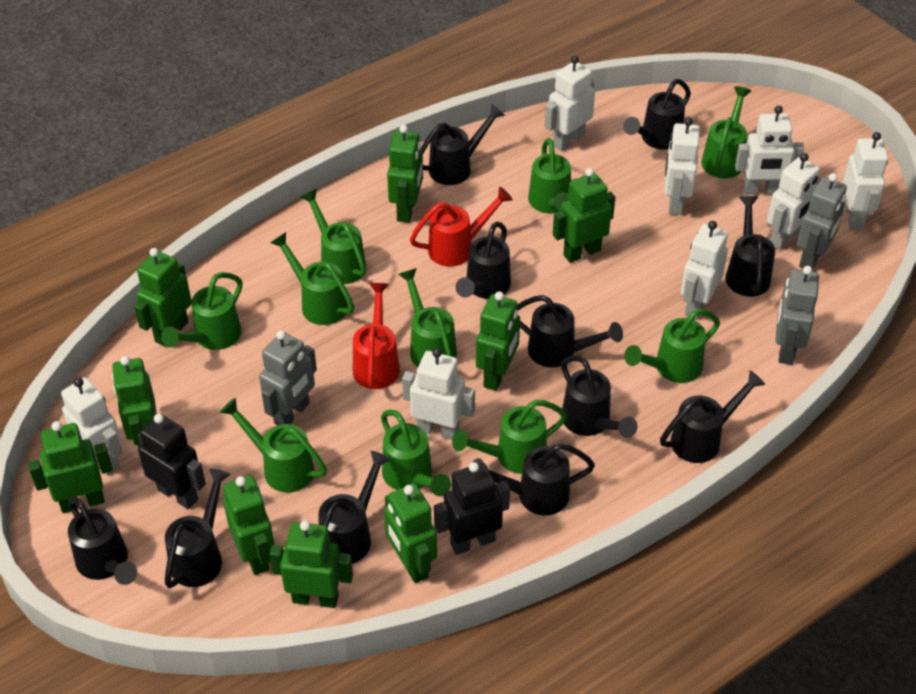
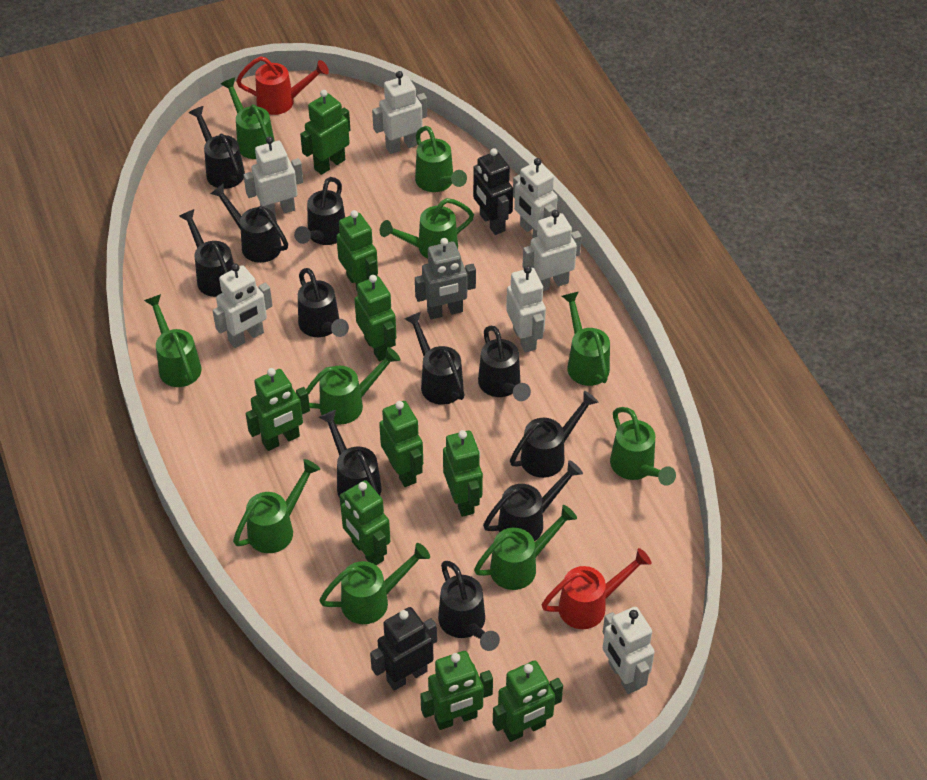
grey robot: 3 -> 1
white robot: 8 -> 7

